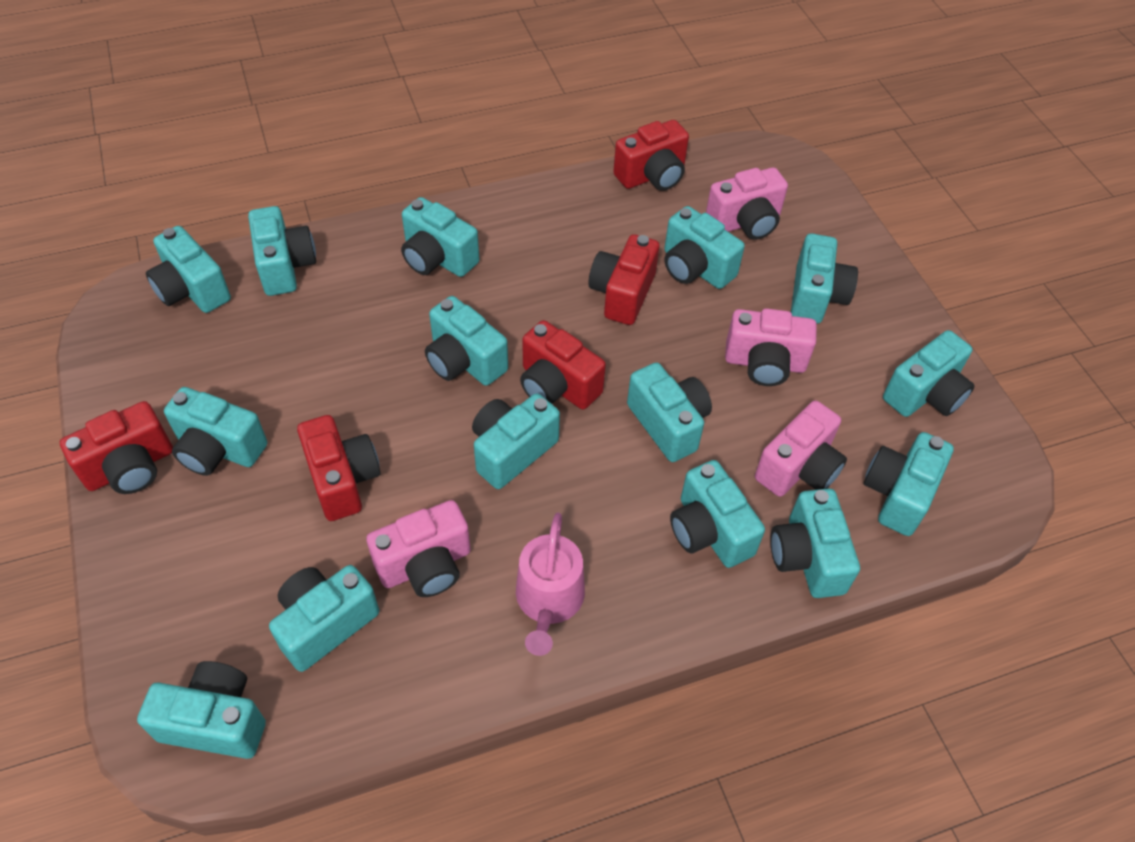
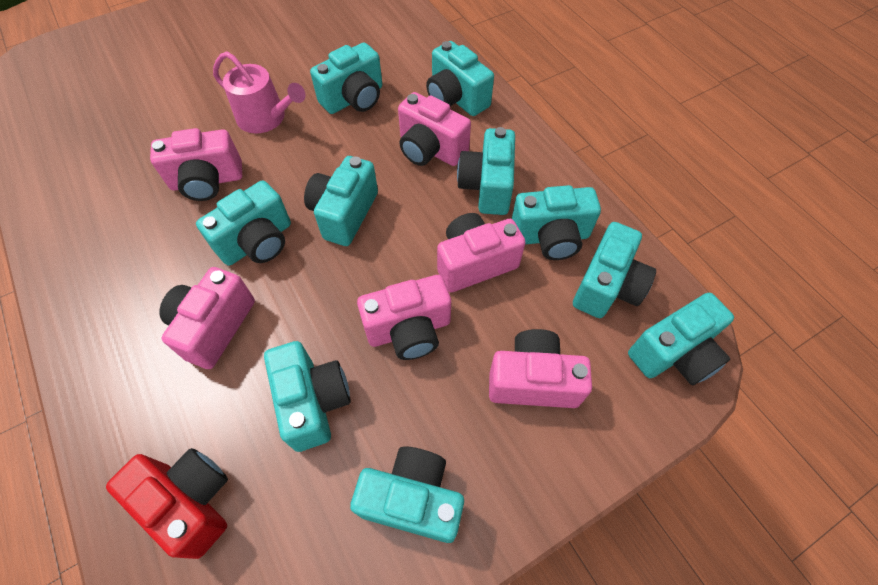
pink camera: 4 -> 6
red camera: 5 -> 1
turquoise camera: 15 -> 10

